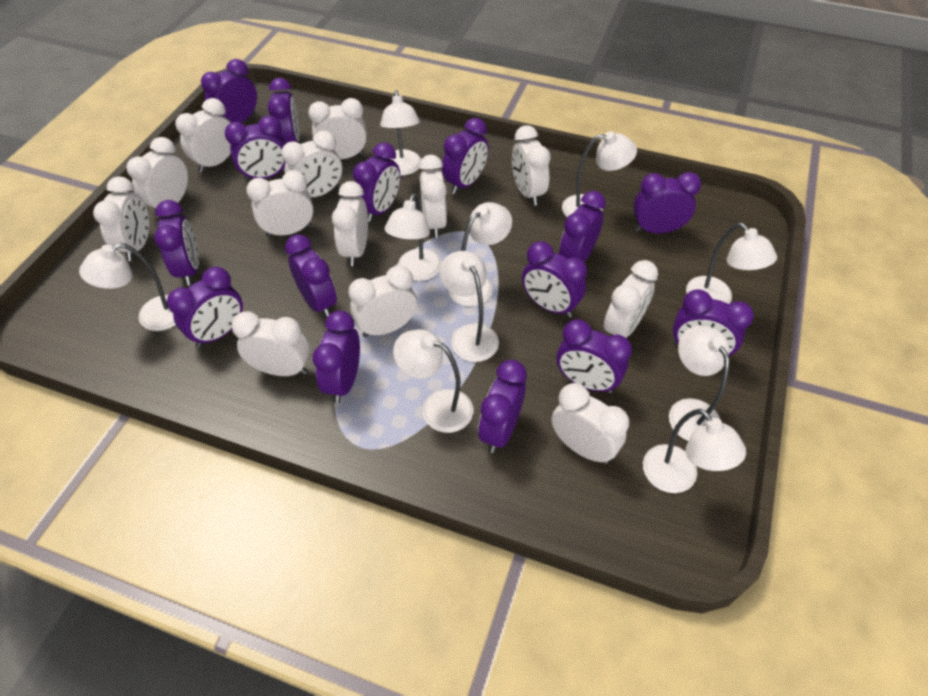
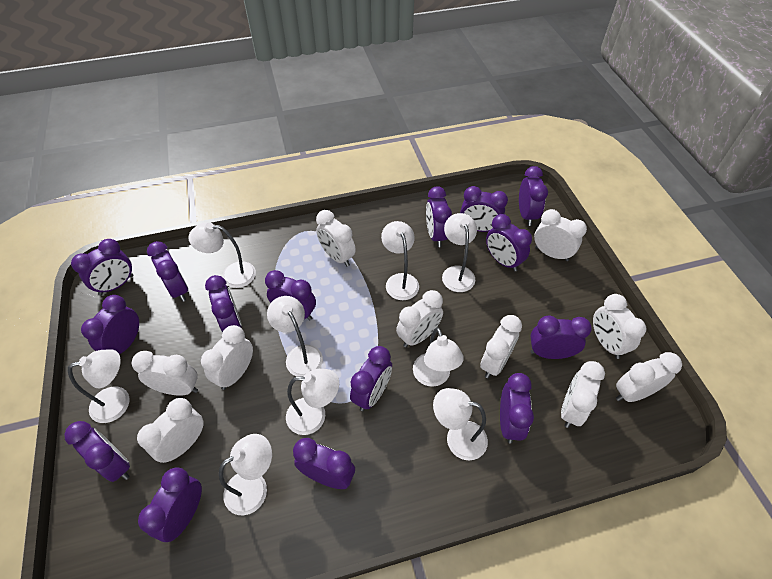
white clock: 13 -> 10
white lamp: 10 -> 9

